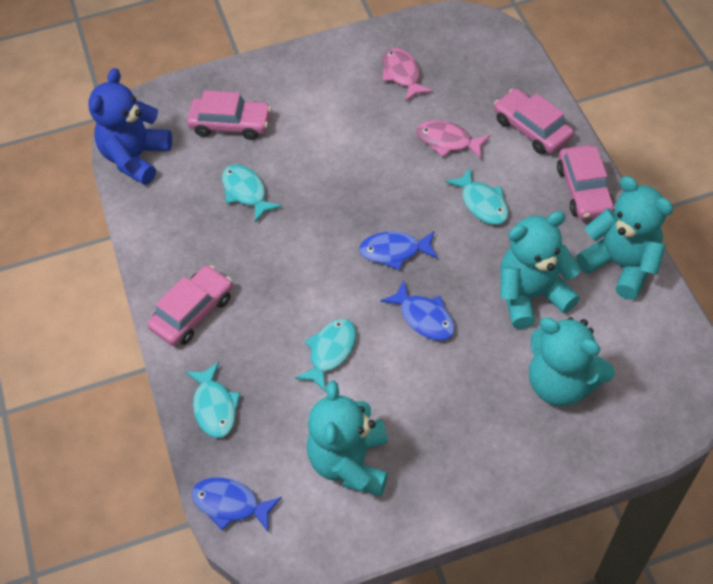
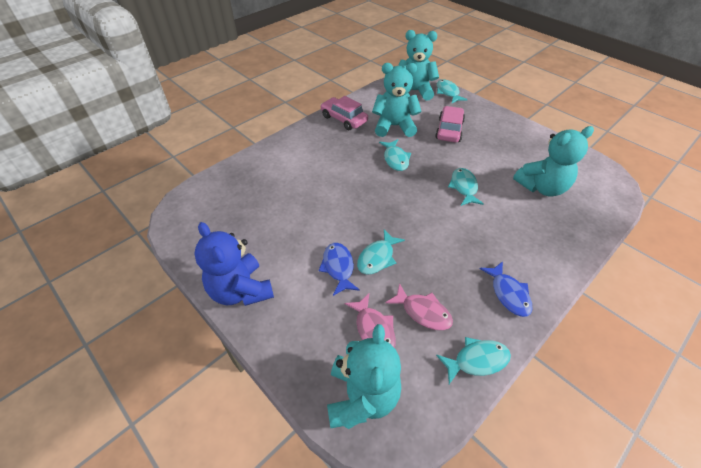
blue fish: 3 -> 2
pink car: 4 -> 2
turquoise fish: 4 -> 5

